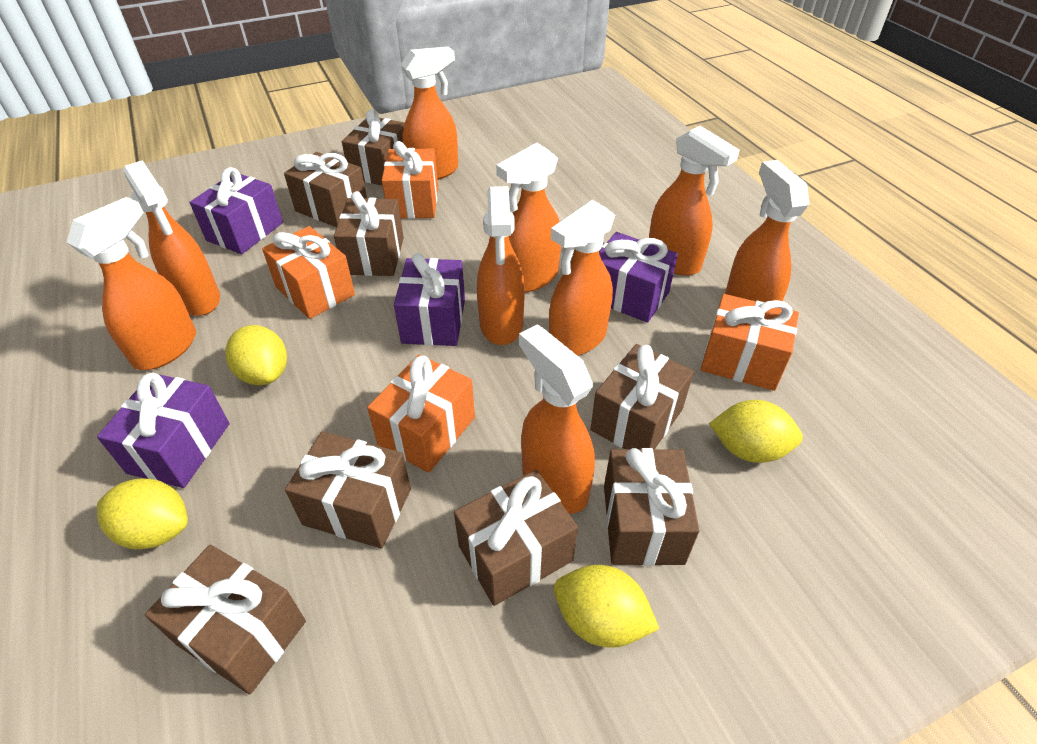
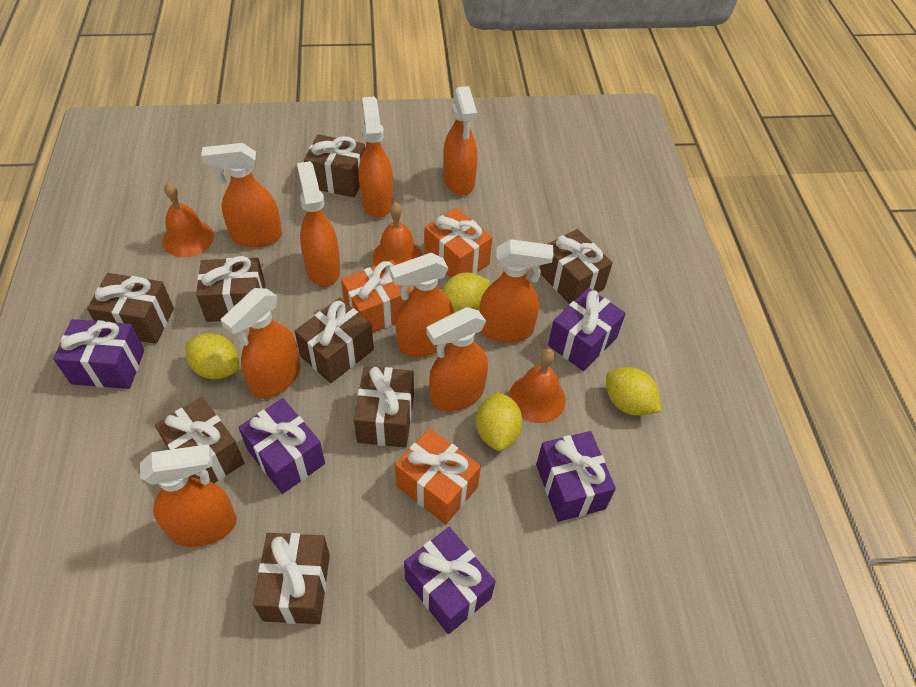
orange bell: 0 -> 3
orange gift: 4 -> 3
purple gift: 4 -> 5

